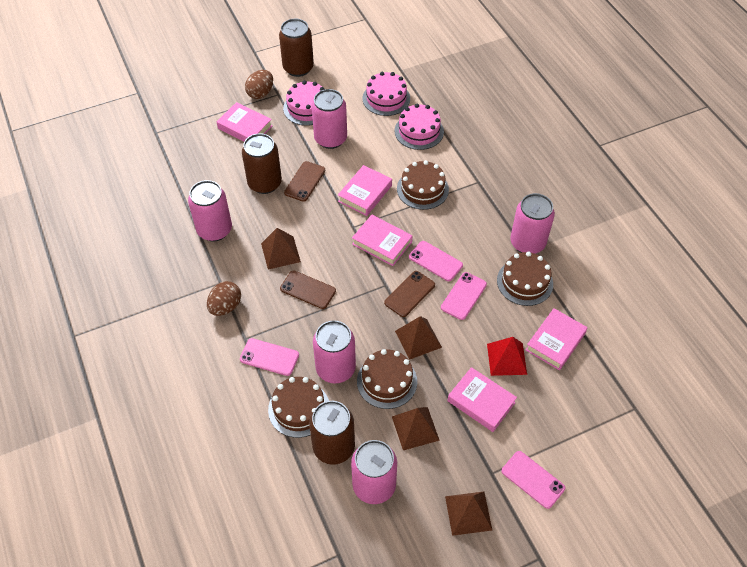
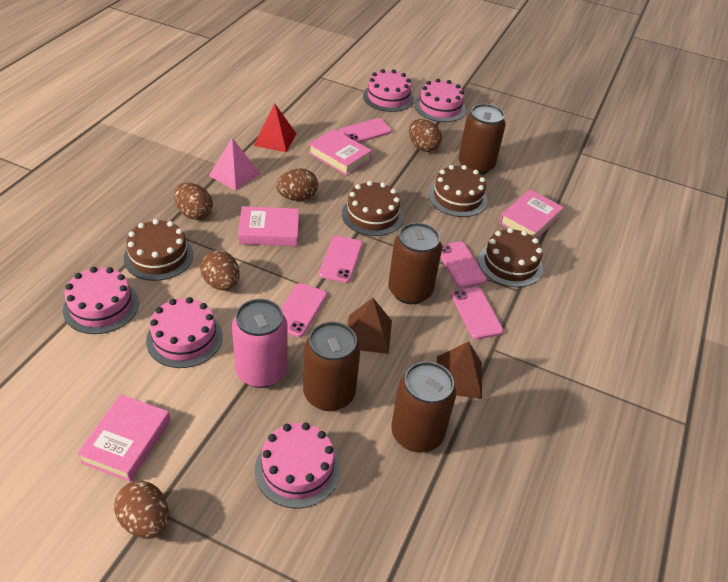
brown can: 3 -> 4
brown egg: 2 -> 5
brown phone: 3 -> 0
brown pyramid: 4 -> 2
pink book: 5 -> 4
pink cake: 3 -> 5
pink can: 5 -> 1
pink phone: 4 -> 5
pink pyramid: 0 -> 1

